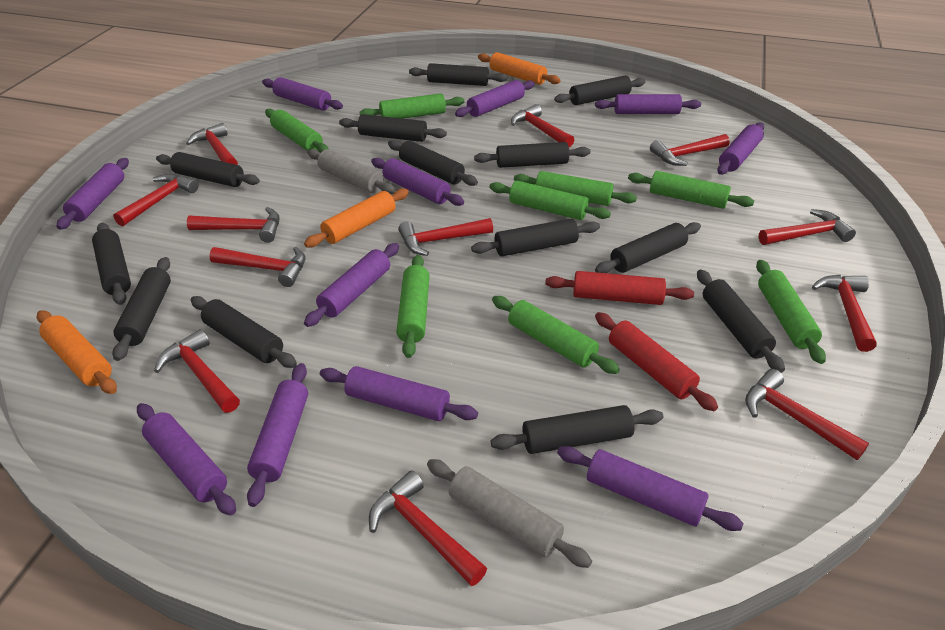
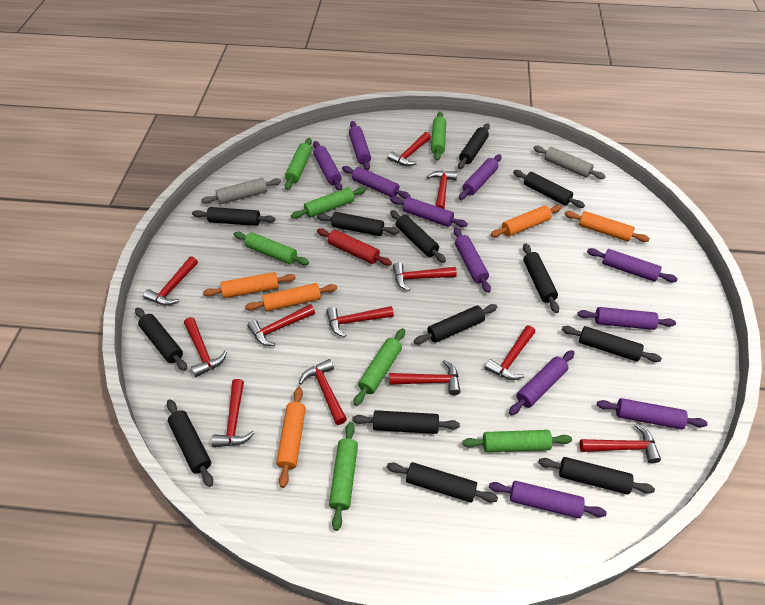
green rolling pin: 8 -> 7
orange rolling pin: 3 -> 5
red rolling pin: 2 -> 1

